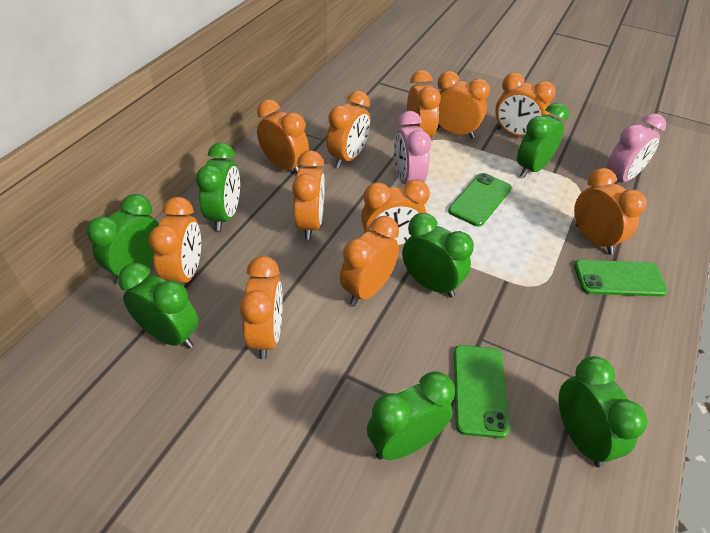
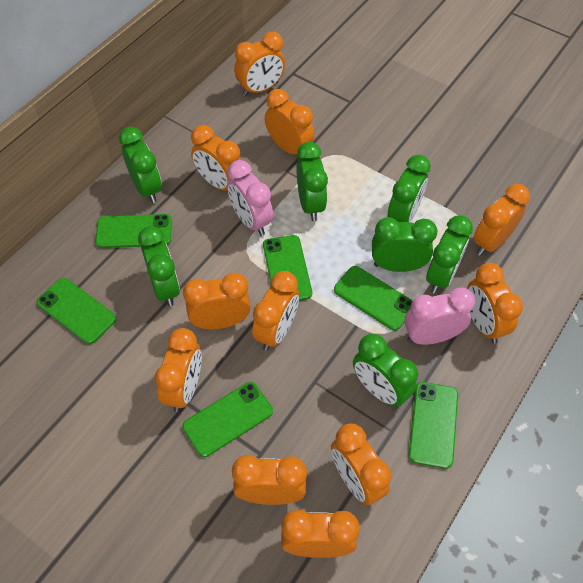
green phone: 3 -> 6

